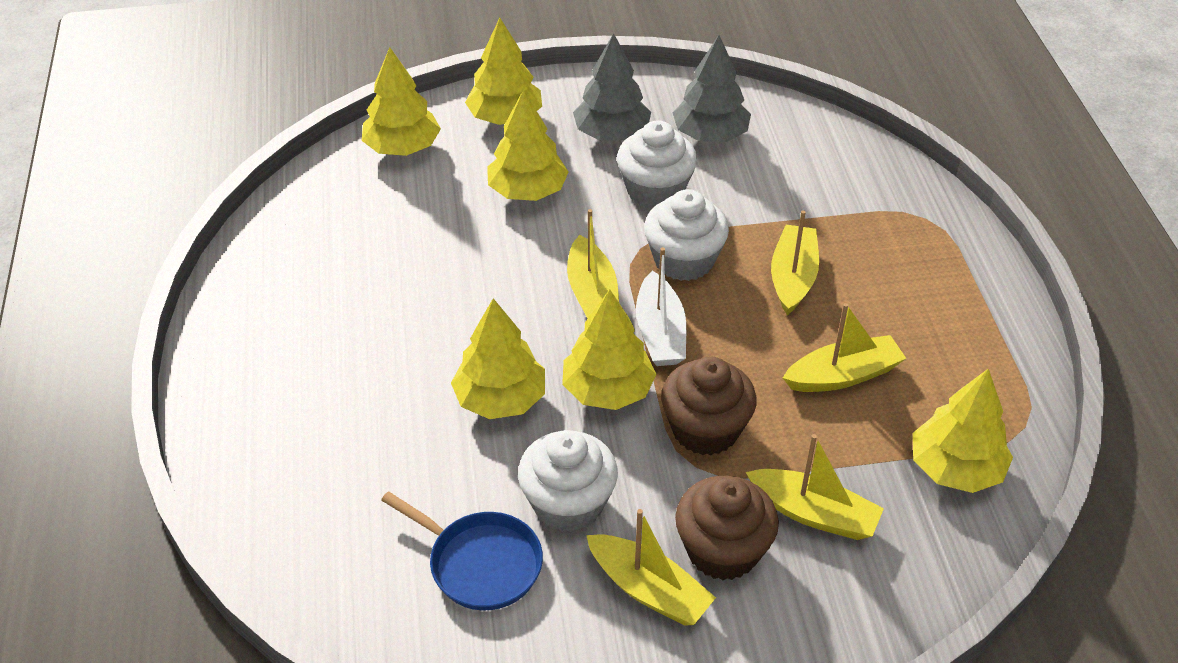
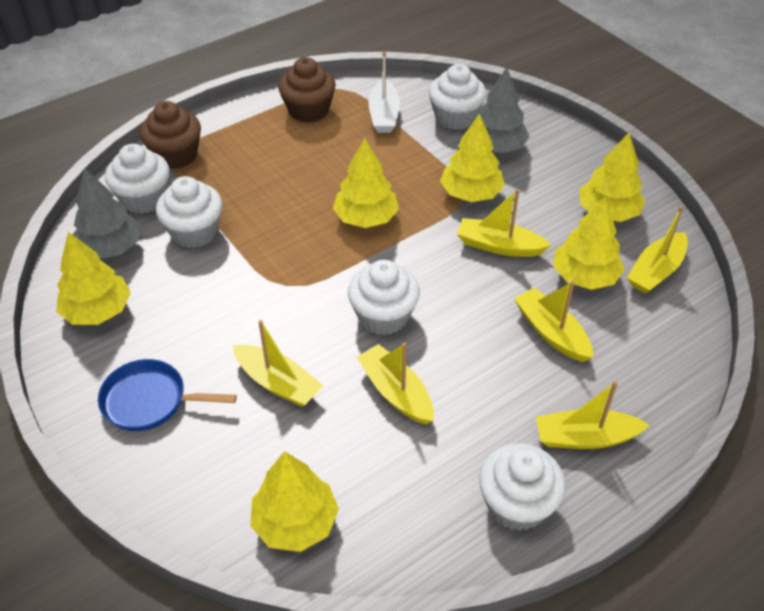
white cupcake: 3 -> 5
yellow boat: 5 -> 6

